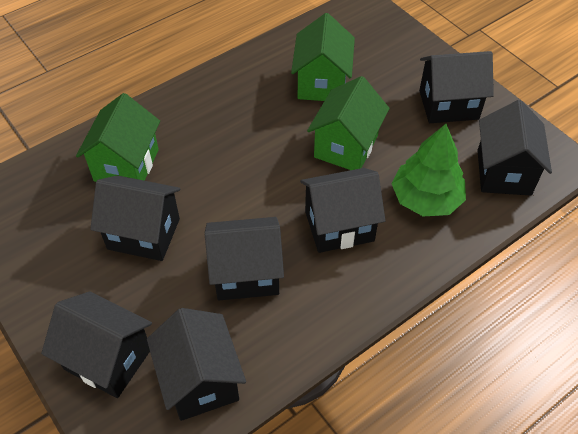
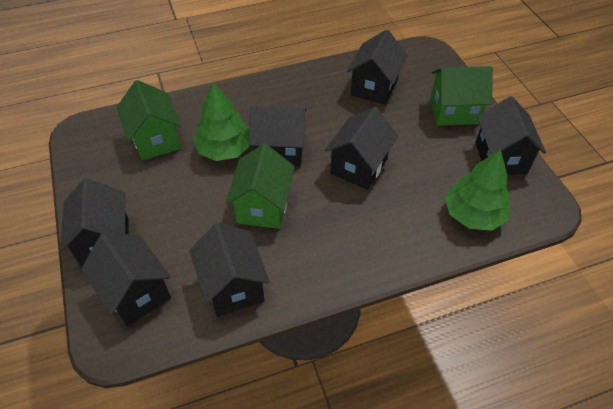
green tree: 1 -> 2

